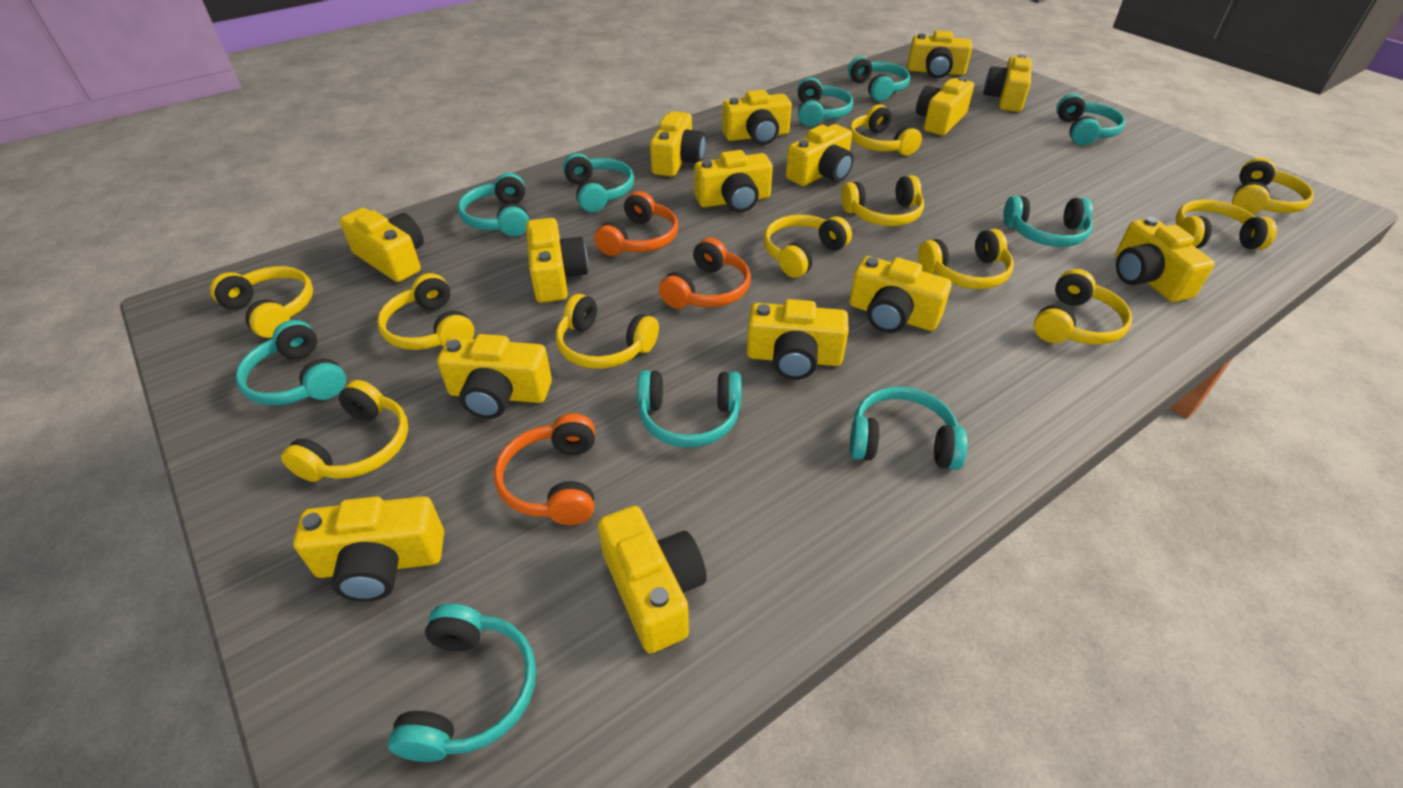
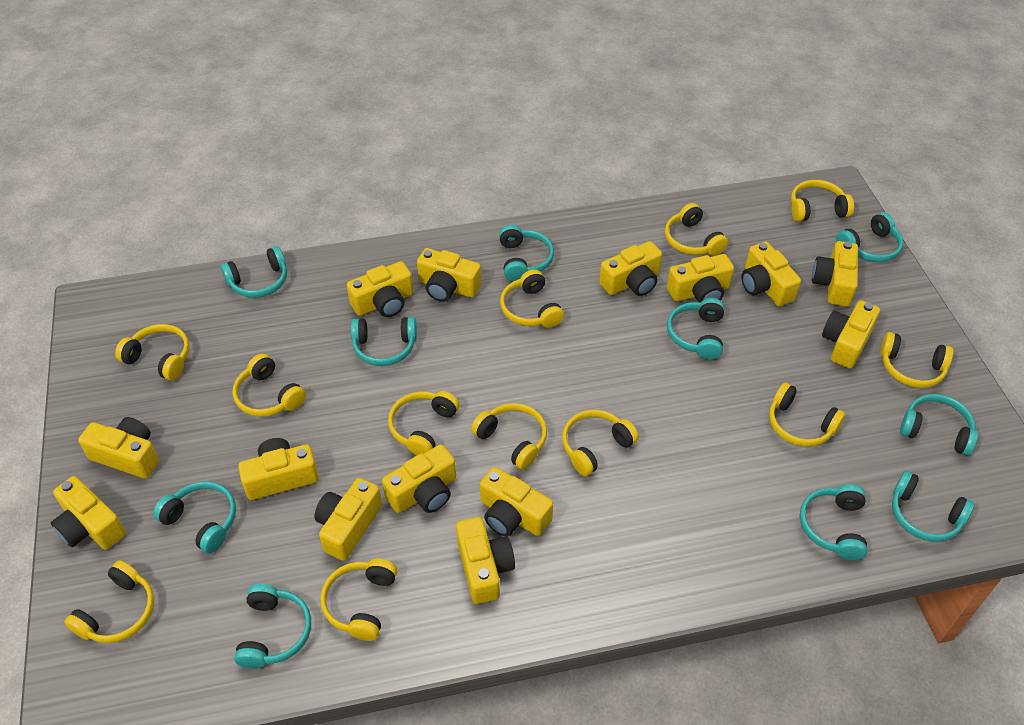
orange headphones: 3 -> 0
yellow camera: 15 -> 14
yellow headphones: 11 -> 12

